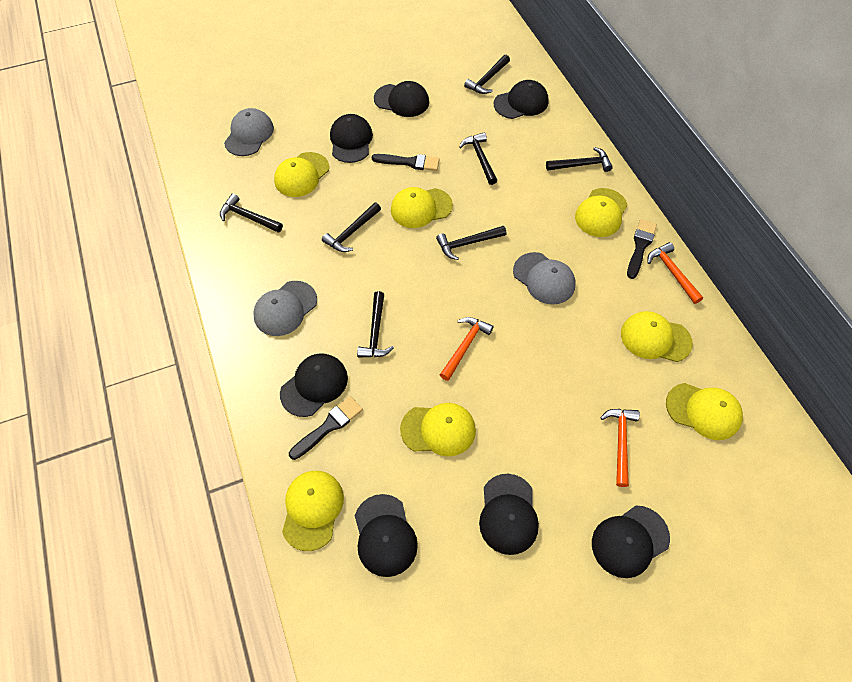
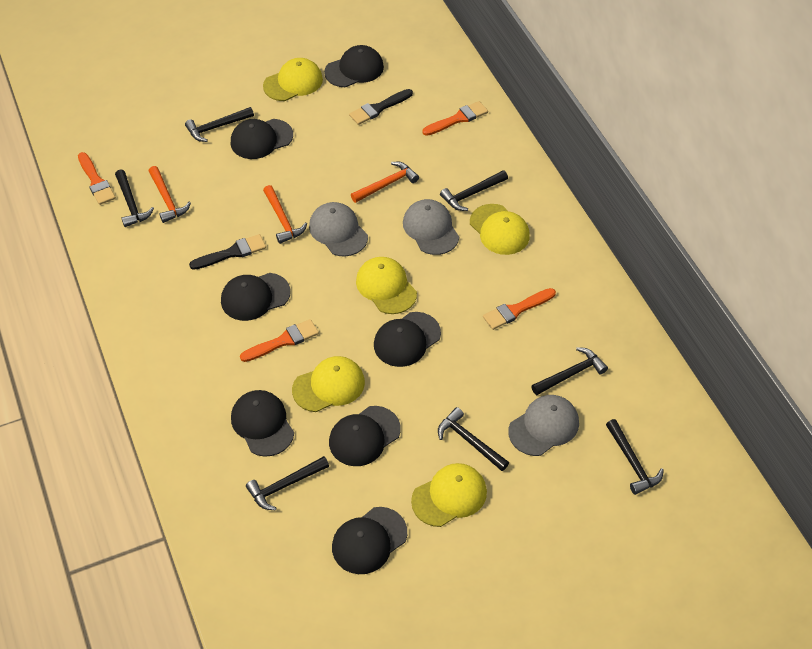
black brush: 3 -> 2
orange brush: 0 -> 4
yellow cap: 7 -> 5

